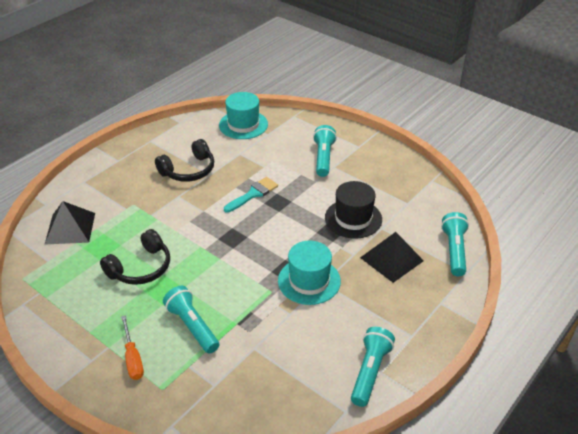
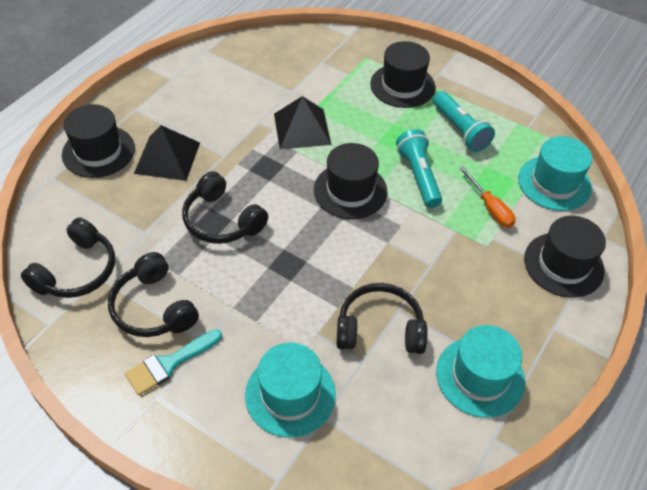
black hat: 1 -> 4
black headphones: 2 -> 4
turquoise flashlight: 4 -> 2
turquoise hat: 2 -> 3

